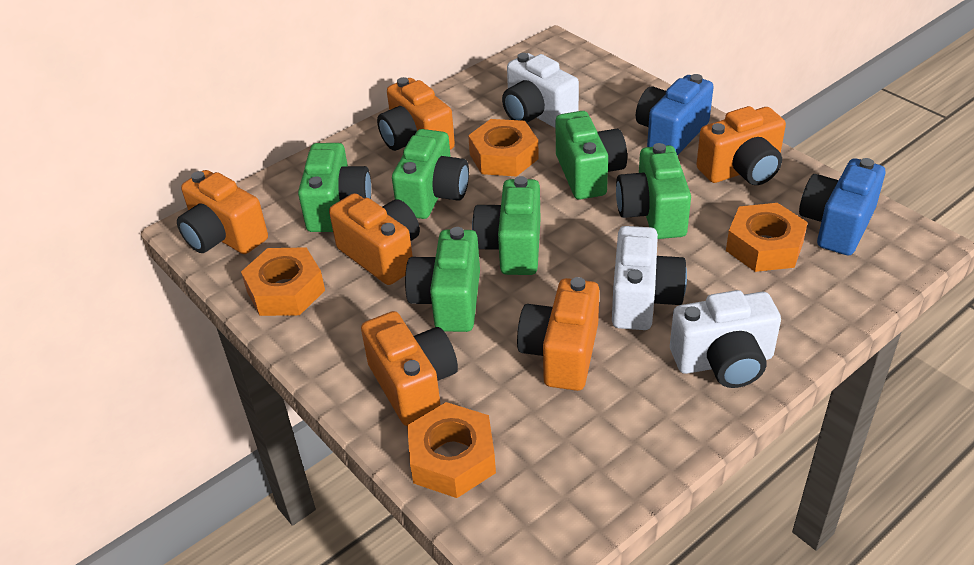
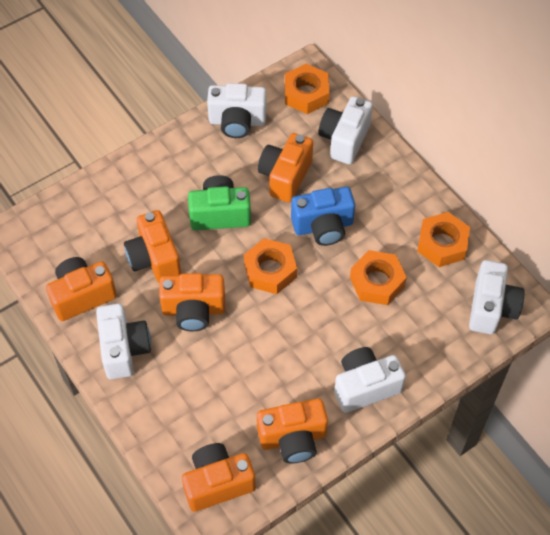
blue camera: 2 -> 1
green camera: 6 -> 1
white camera: 3 -> 5

